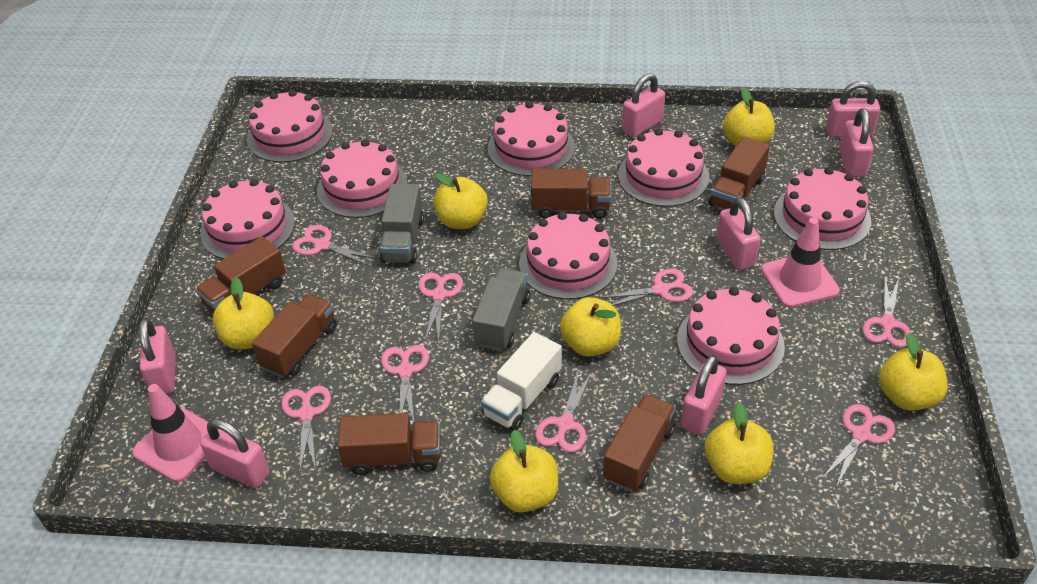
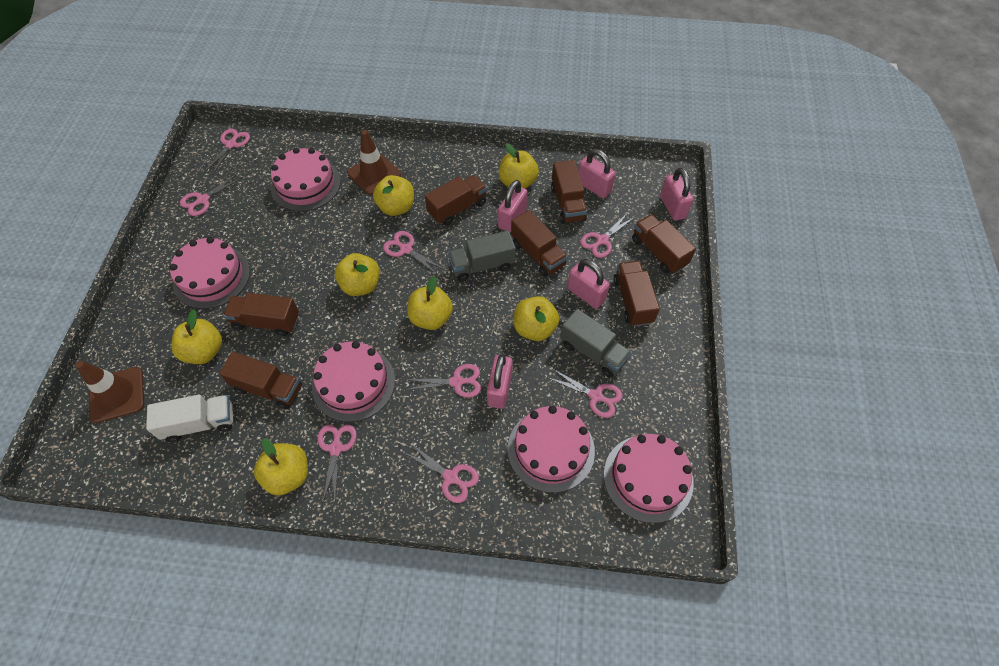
brown traffic cone: 0 -> 2
brown truck: 6 -> 7
pink cake: 8 -> 5
pink padlock: 7 -> 5
pink traffic cone: 2 -> 0

